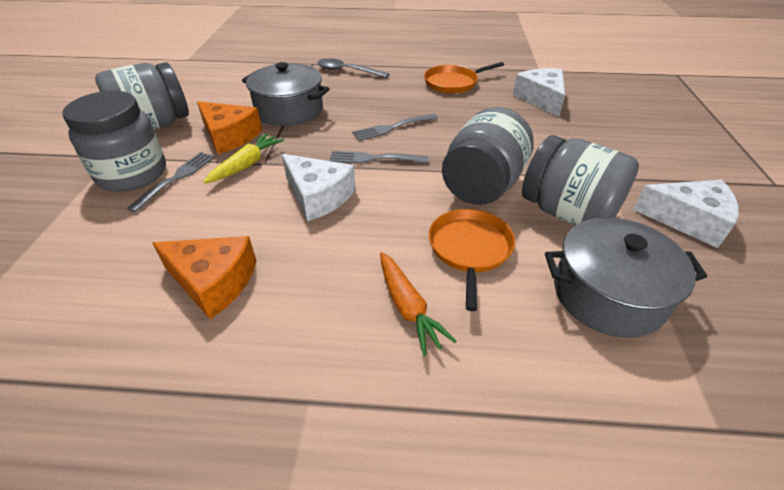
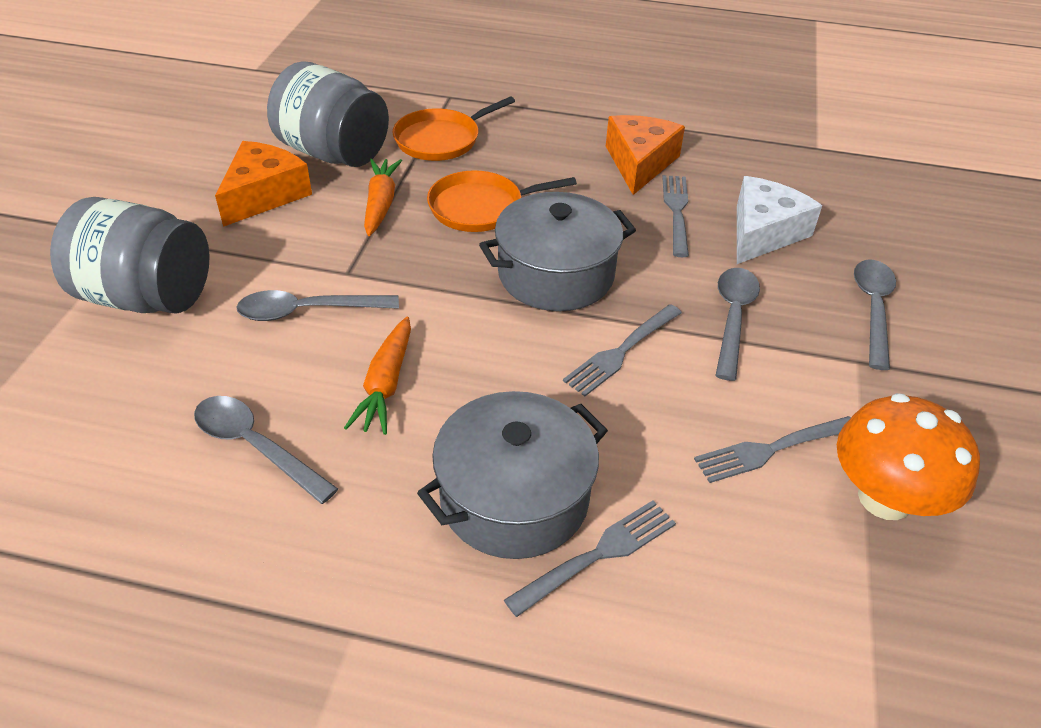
grey fork: 3 -> 4
grey jar: 4 -> 2
grey spoon: 1 -> 4
orange carrot: 1 -> 2
orange mushroom: 0 -> 1
white cheese: 3 -> 1
yellow carrot: 1 -> 0

